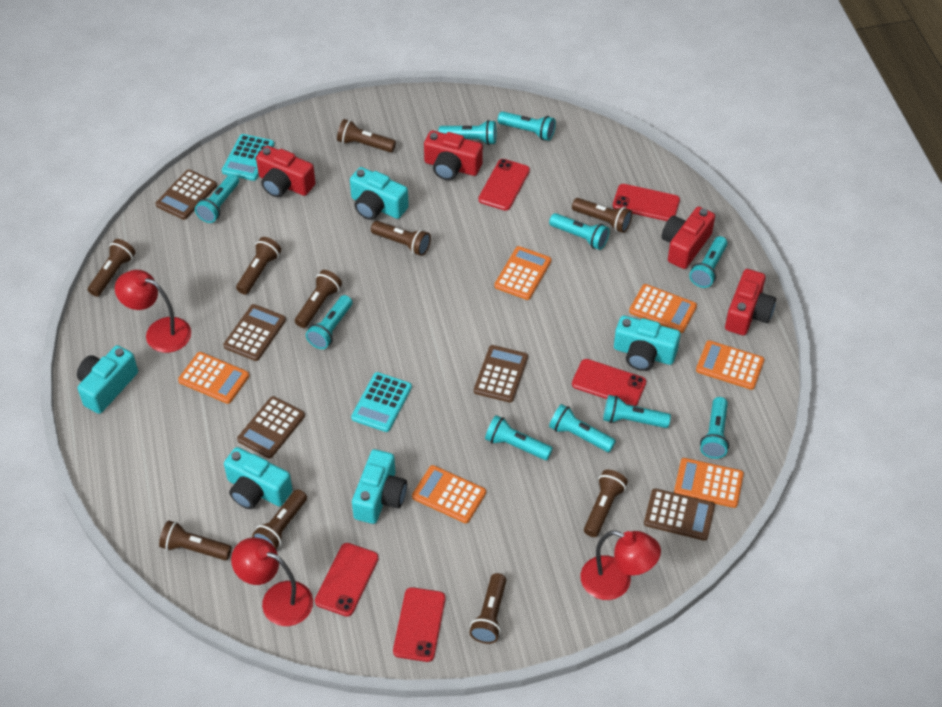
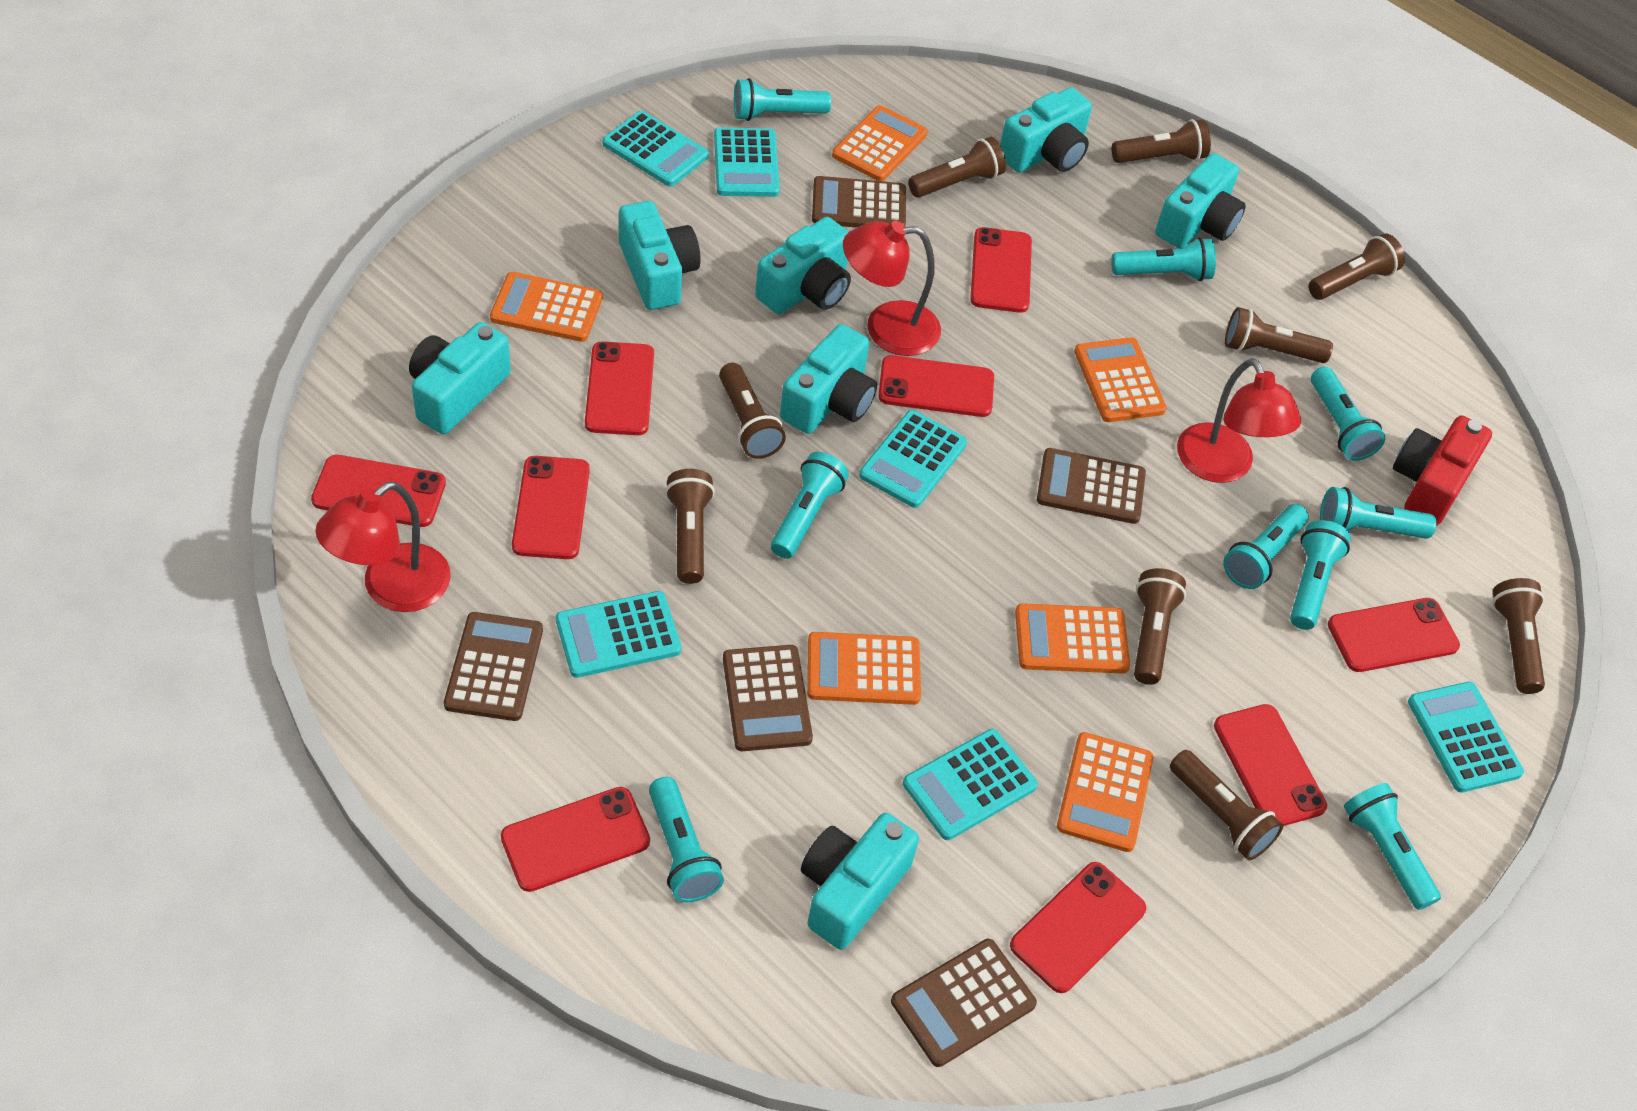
brown flashlight: 10 -> 9
red camera: 4 -> 1
red phone: 5 -> 9
turquoise calculator: 2 -> 6
turquoise camera: 5 -> 7
turquoise flashlight: 10 -> 9

